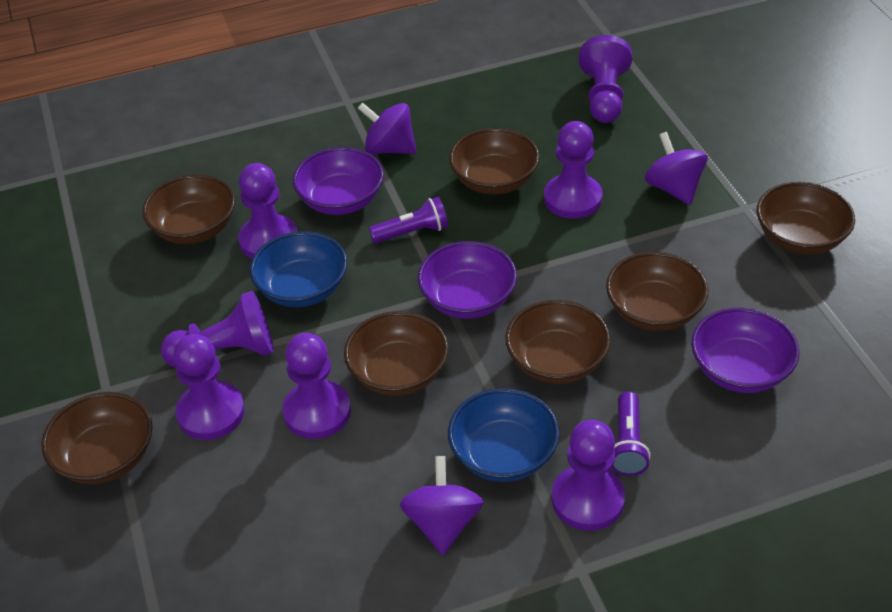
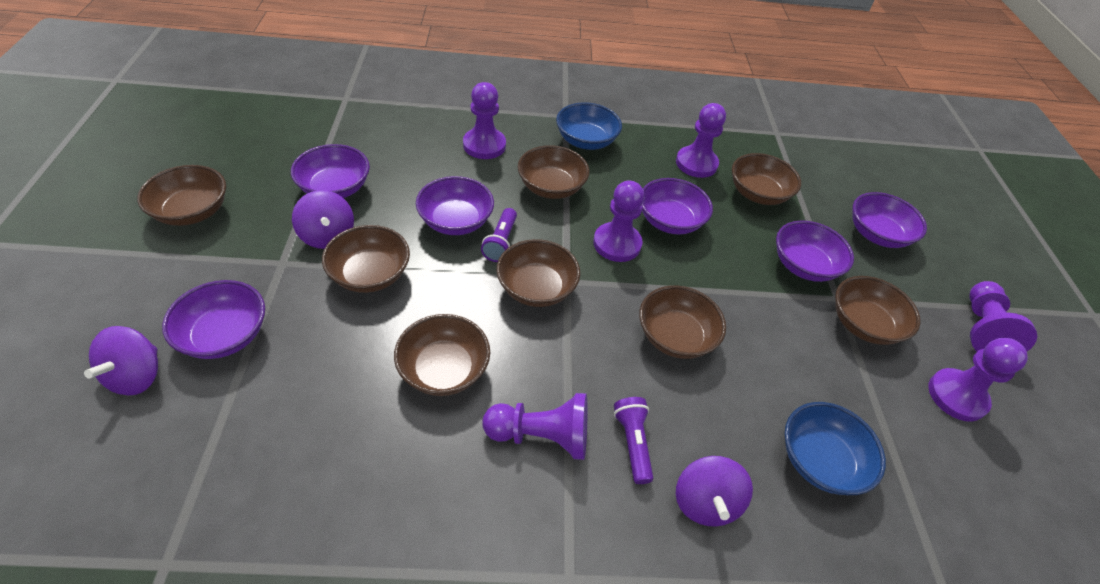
brown bowl: 7 -> 8
purple bowl: 3 -> 6
purple pawn: 7 -> 6

